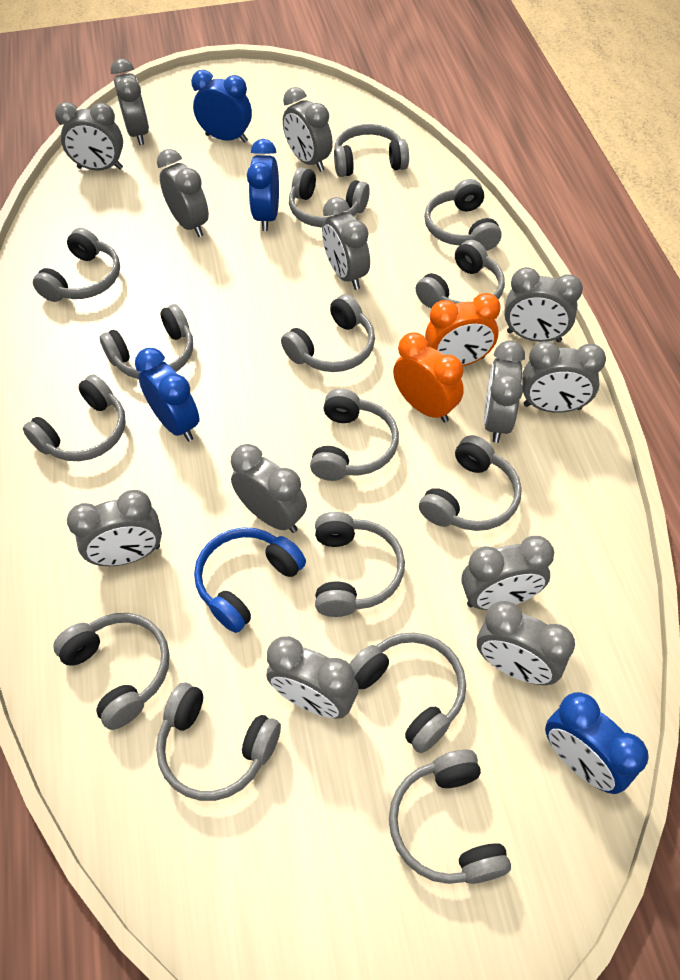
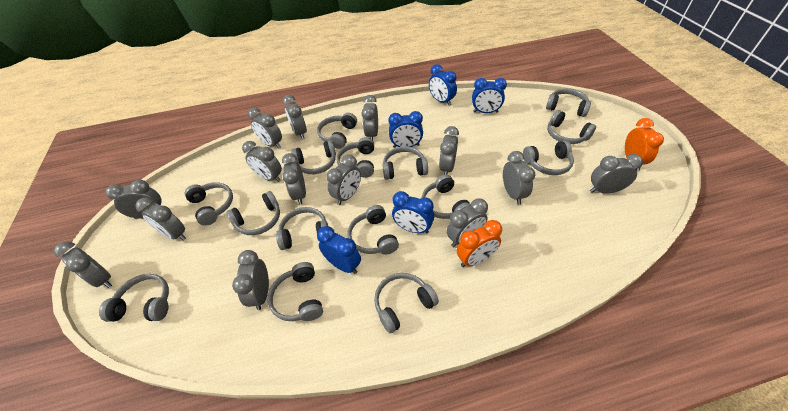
blue clock: 4 -> 5
blue headphones: 1 -> 0
grey clock: 13 -> 14

